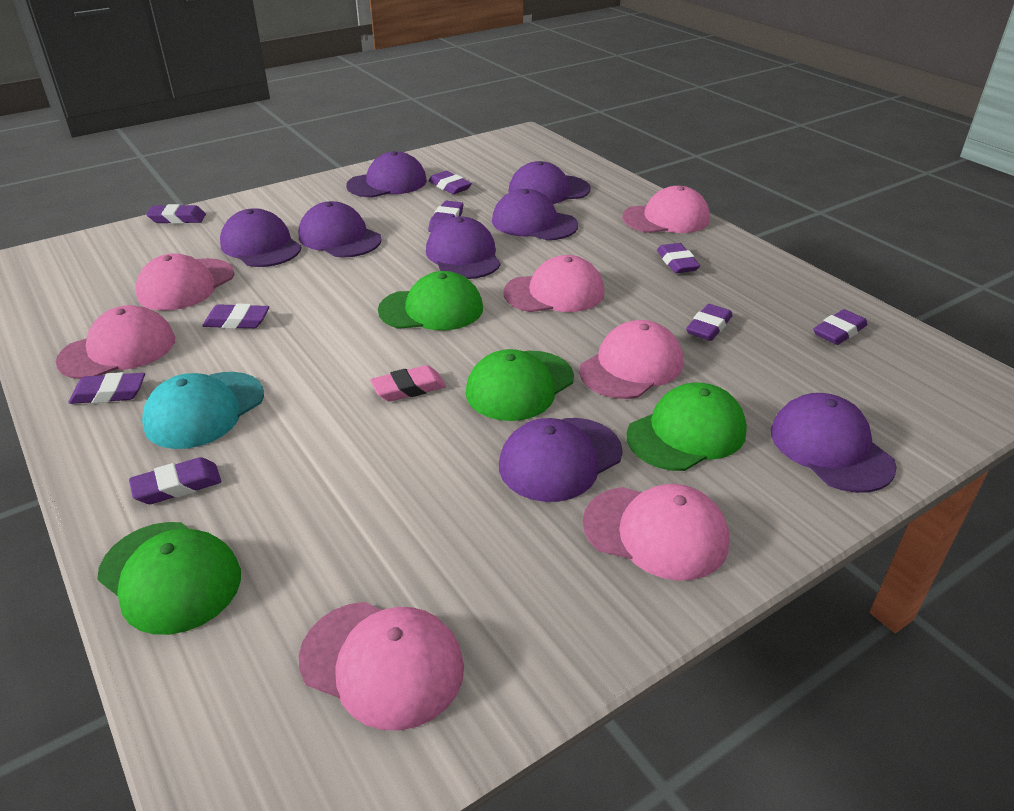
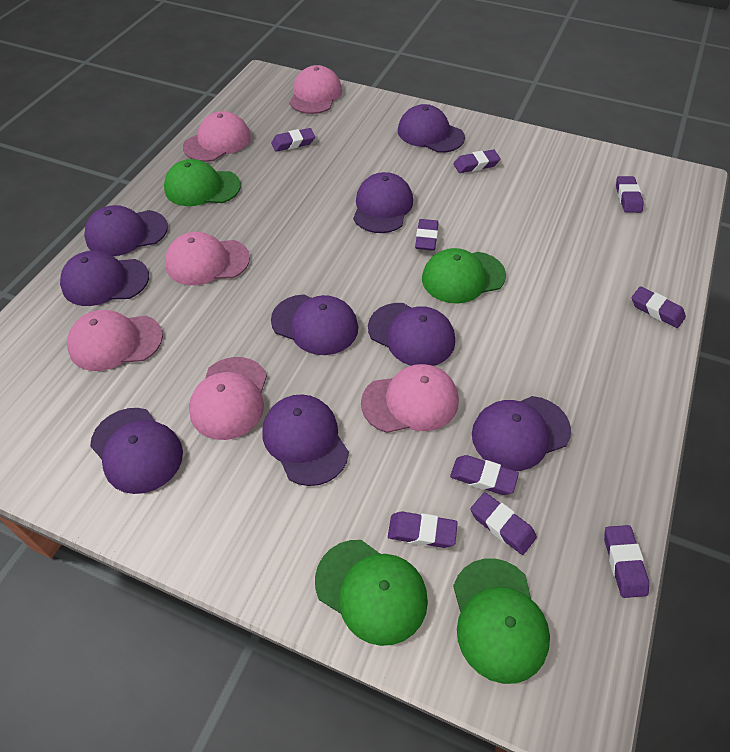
pink cap: 7 -> 6
pink eraser: 1 -> 0
purple cap: 8 -> 9
turquoise cap: 1 -> 0

